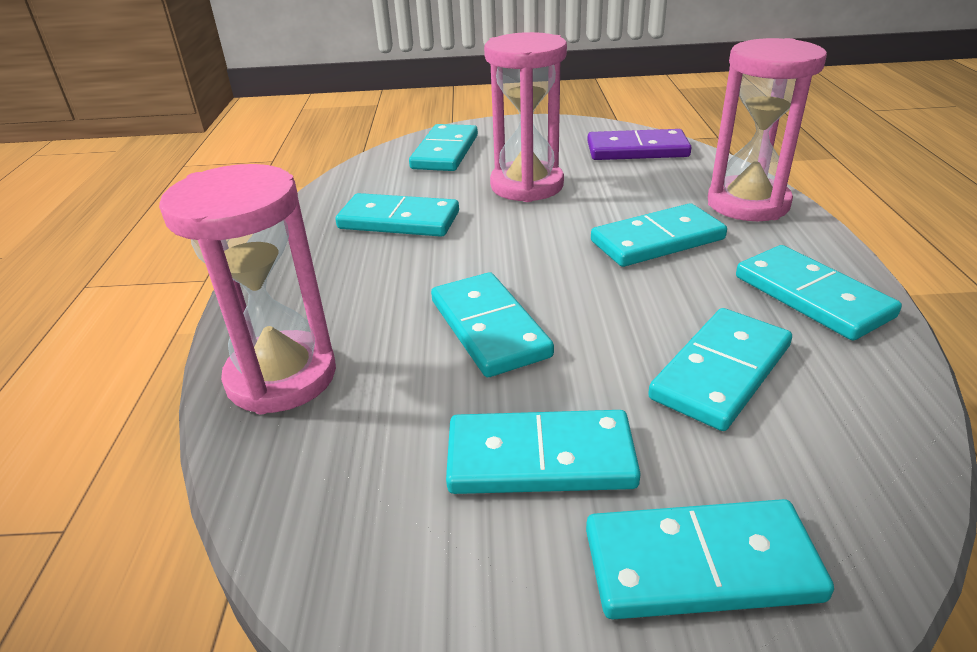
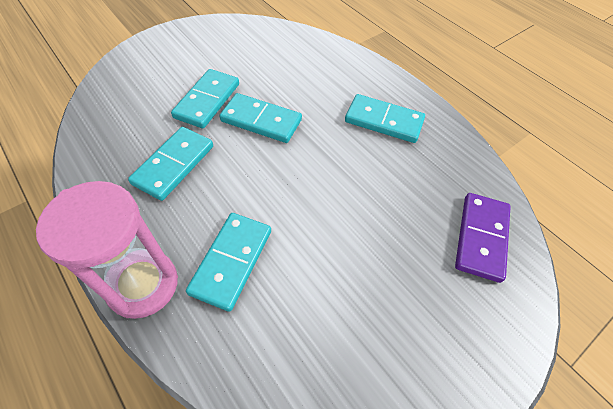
pink hourglass: 3 -> 1
turquoise domino: 8 -> 5

